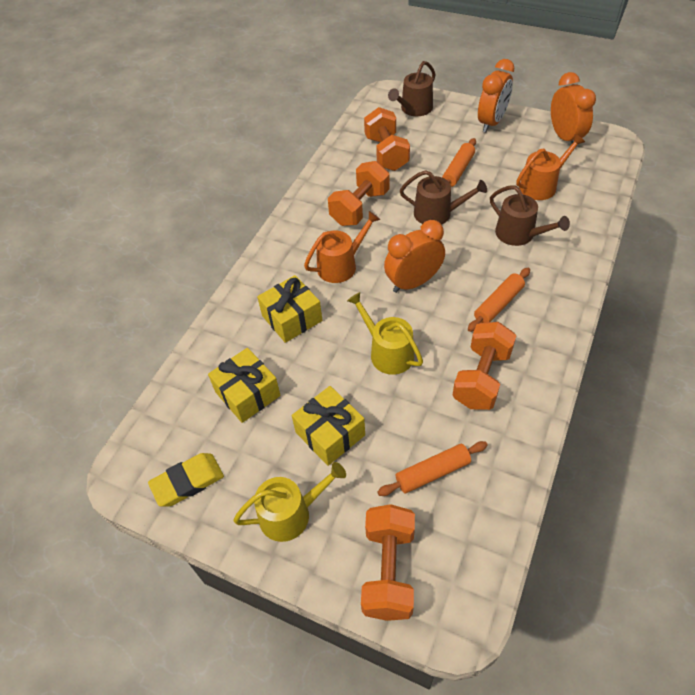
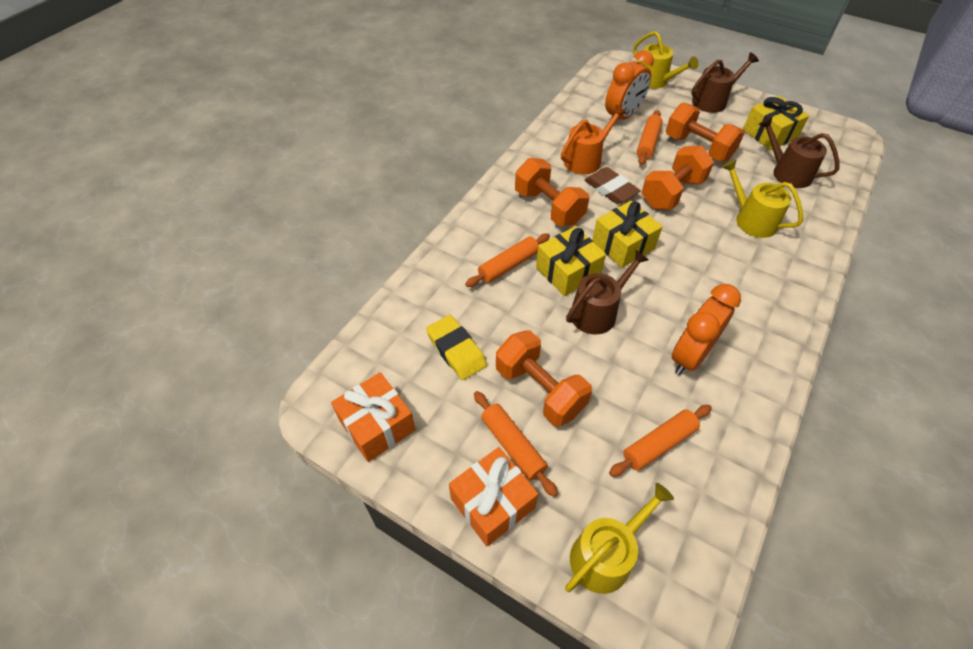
brown eraser: 0 -> 1
orange clock: 3 -> 2
orange gift: 0 -> 2
orange rolling pin: 3 -> 4
orange watering can: 2 -> 1
yellow watering can: 2 -> 3

